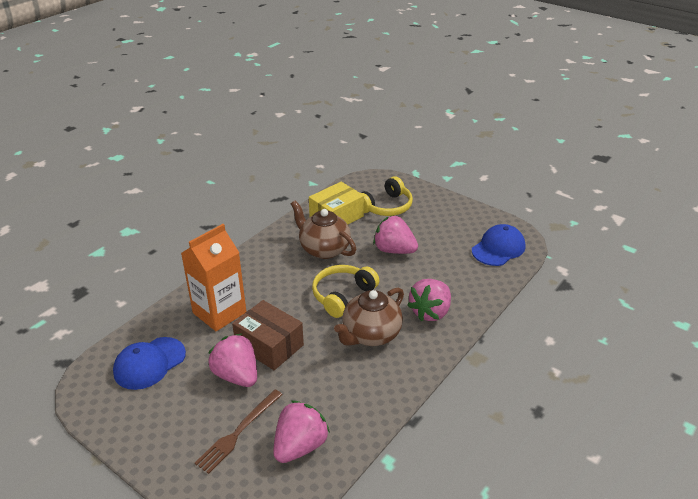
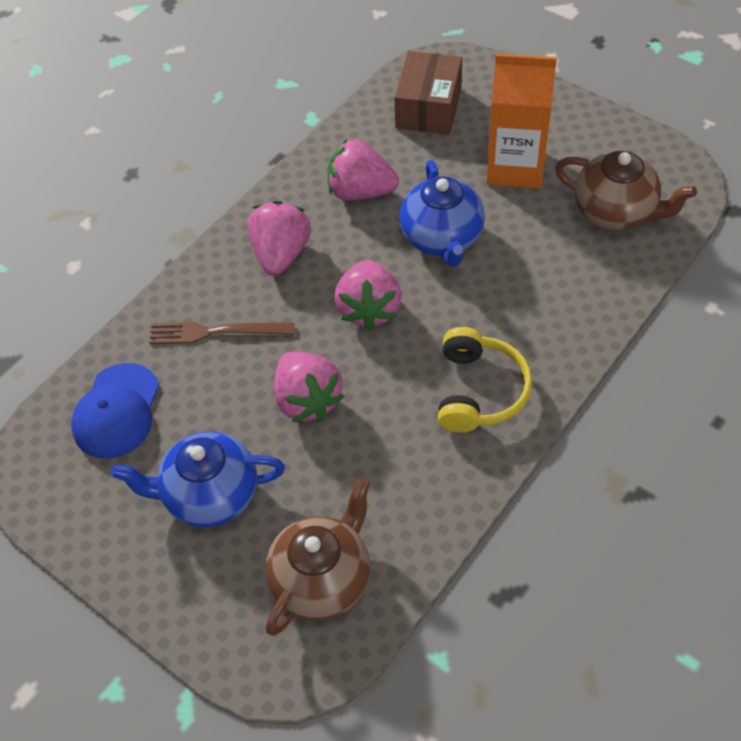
blue cap: 2 -> 1
blue teapot: 0 -> 2
yellow box: 1 -> 0
yellow headphones: 2 -> 1

